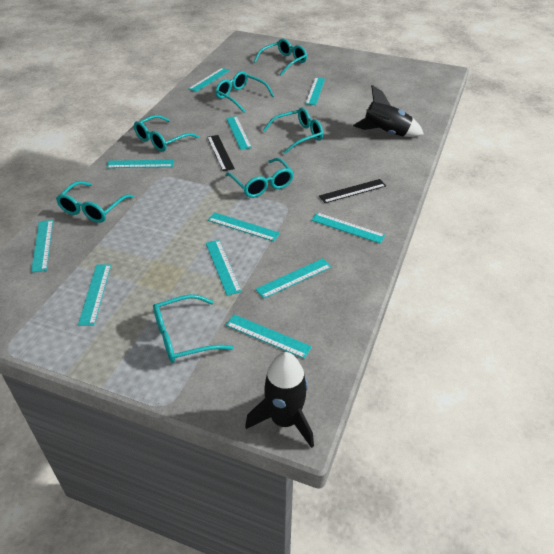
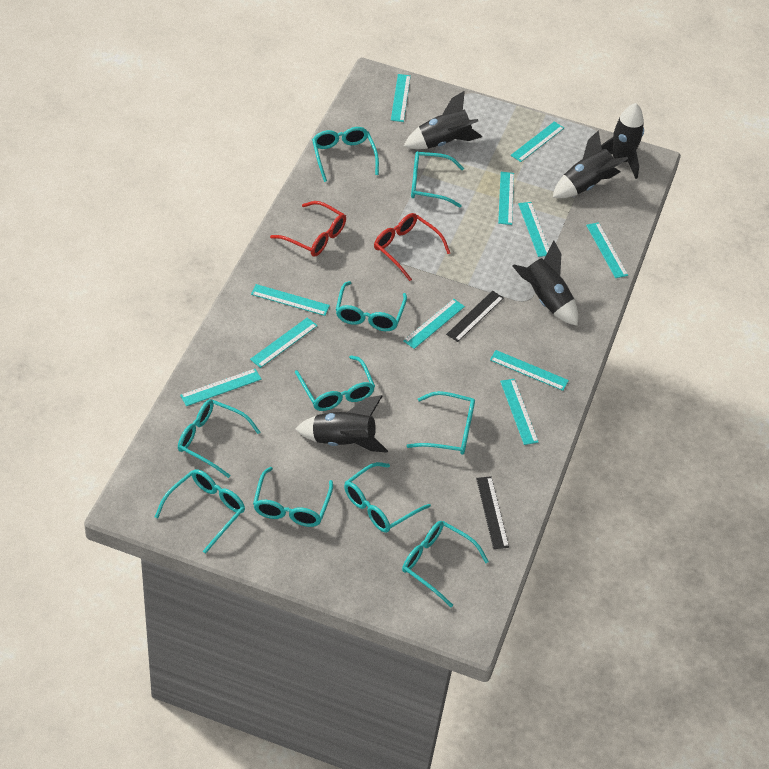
black rocket: 2 -> 5
red glasses: 0 -> 2
turquoise glasses: 7 -> 10

